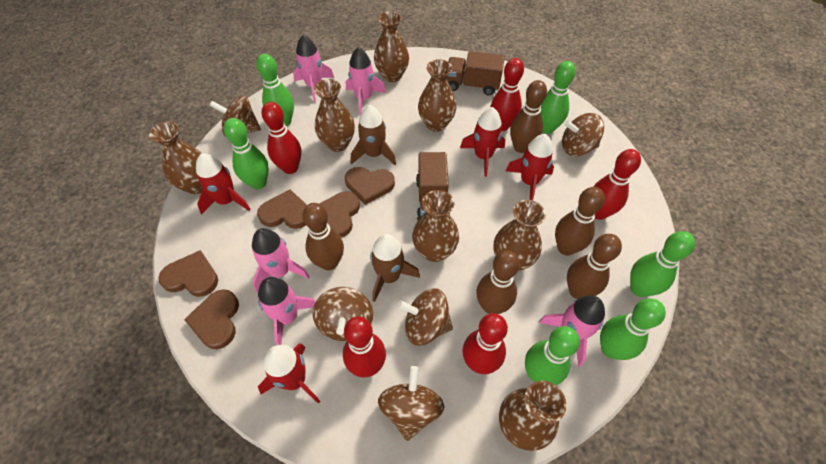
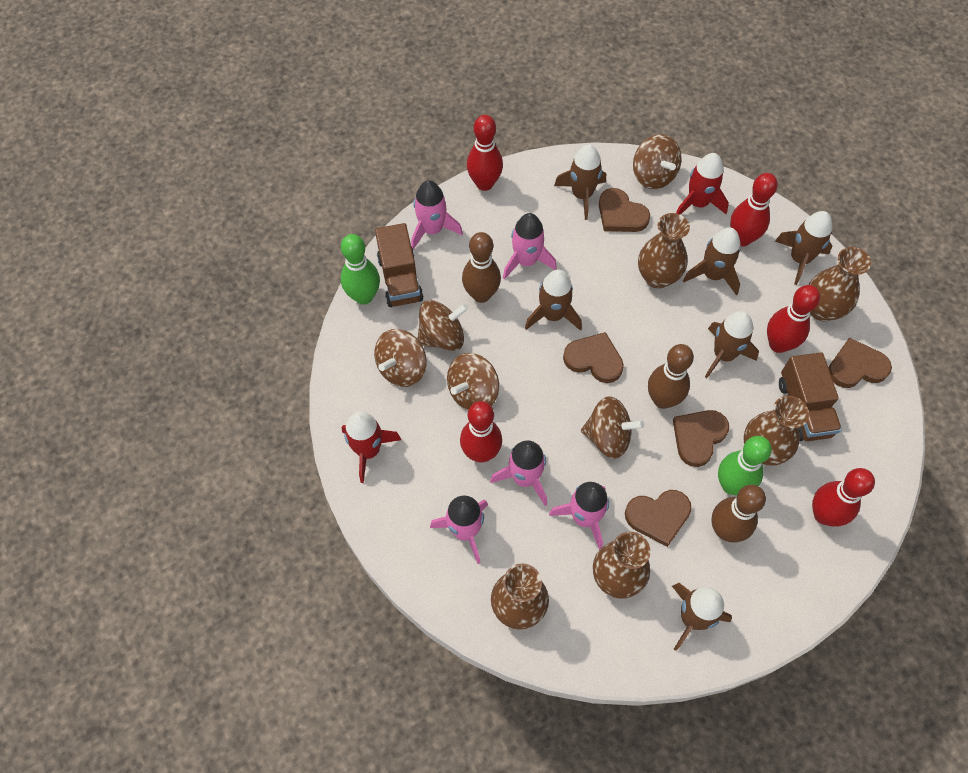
brown bowling pin: 5 -> 3
brown rocket: 2 -> 6
brown vase: 7 -> 5
green bowling pin: 6 -> 2
red rocket: 4 -> 2

